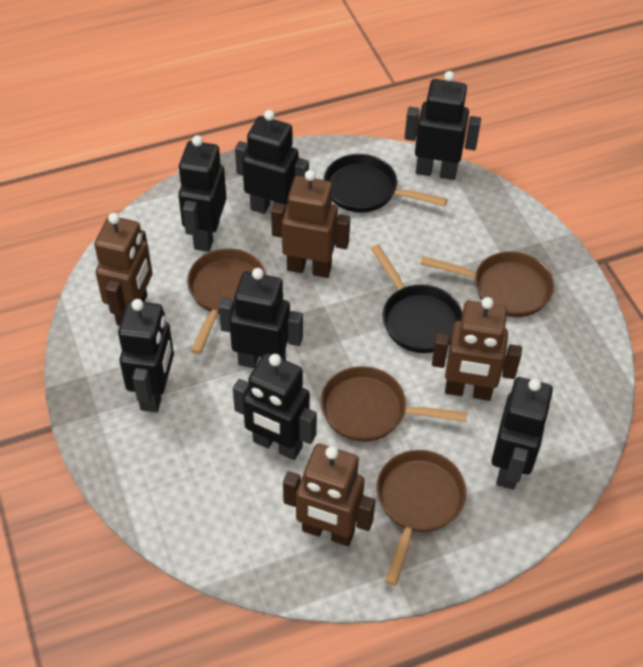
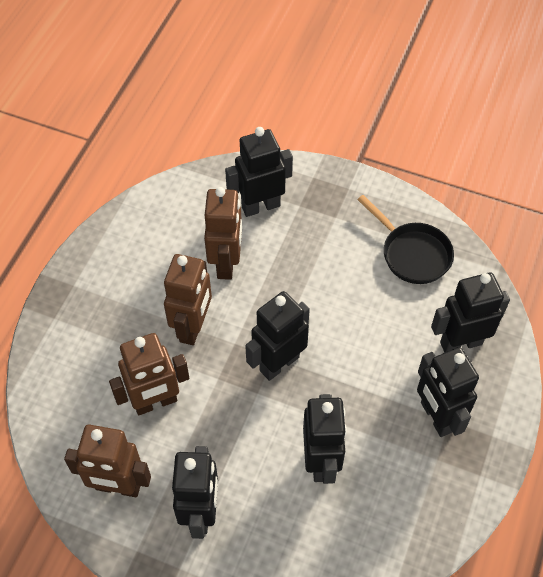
black pan: 2 -> 1
black robot: 7 -> 6
brown pan: 4 -> 0

